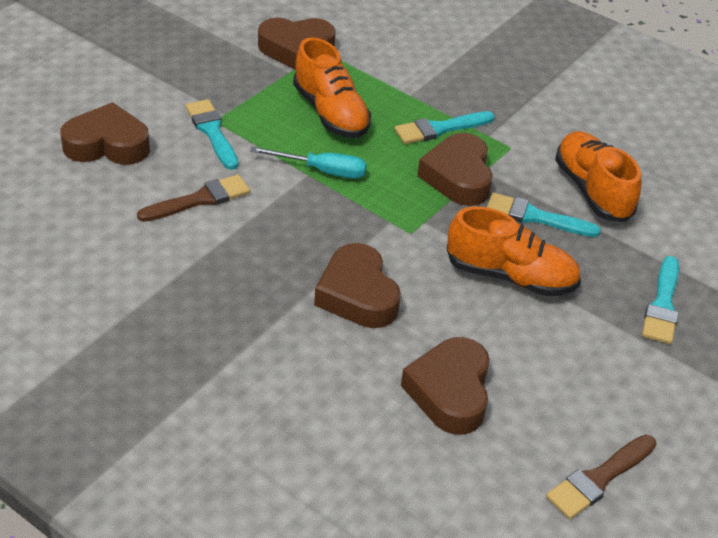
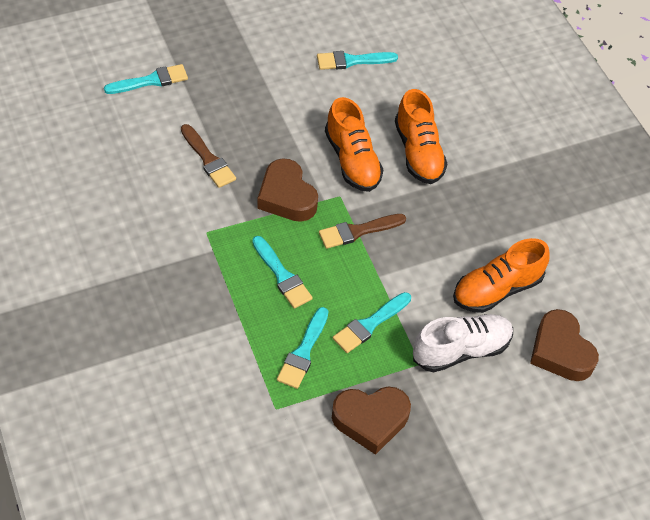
brown heart: 5 -> 3
turquoise brush: 4 -> 5
turquoise screwdriver: 1 -> 0
white shoe: 0 -> 1

